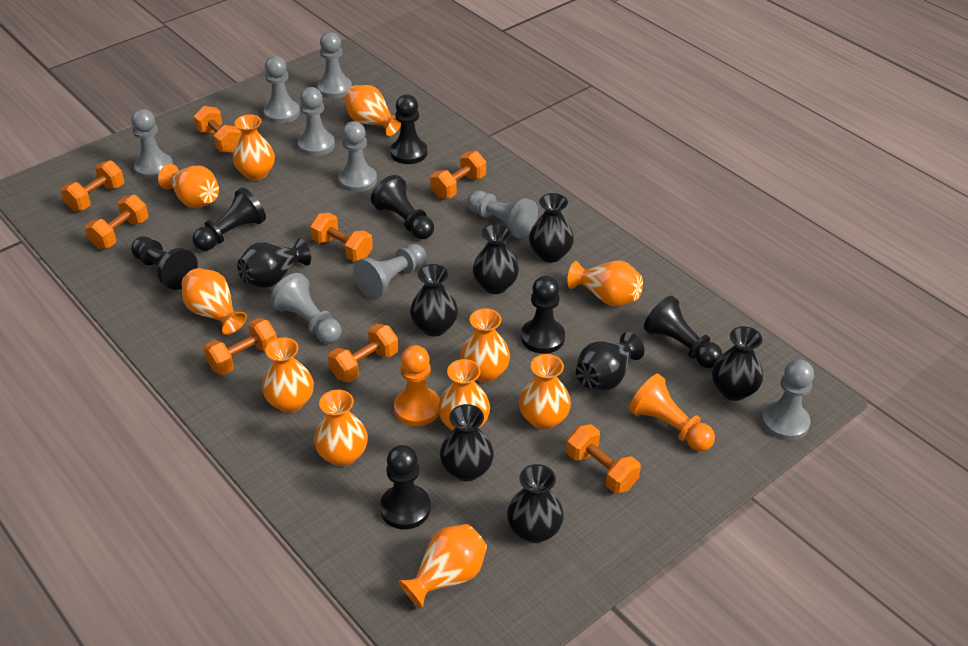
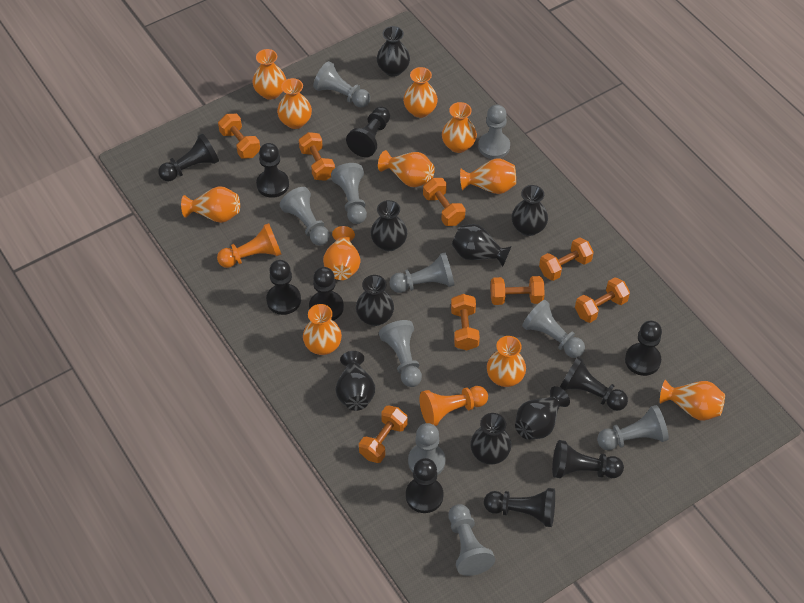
black pawn: 7 -> 10
grey pawn: 9 -> 10

